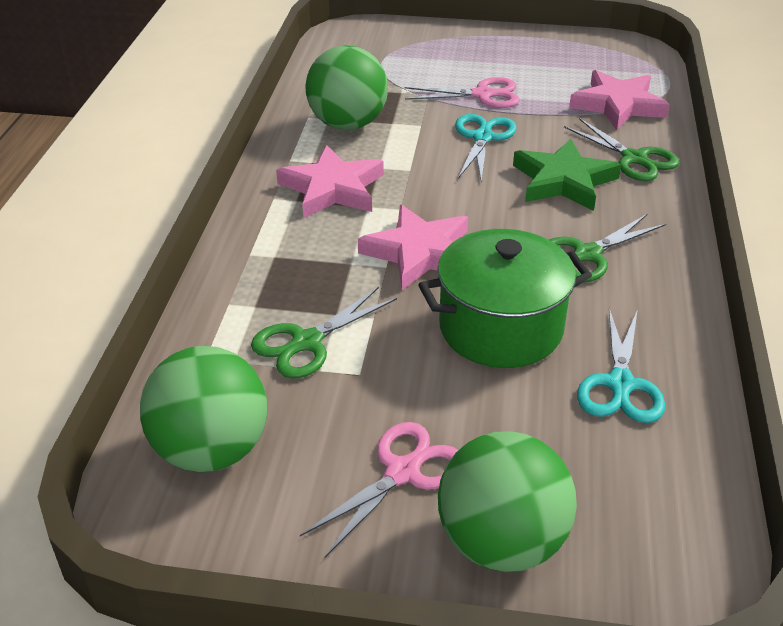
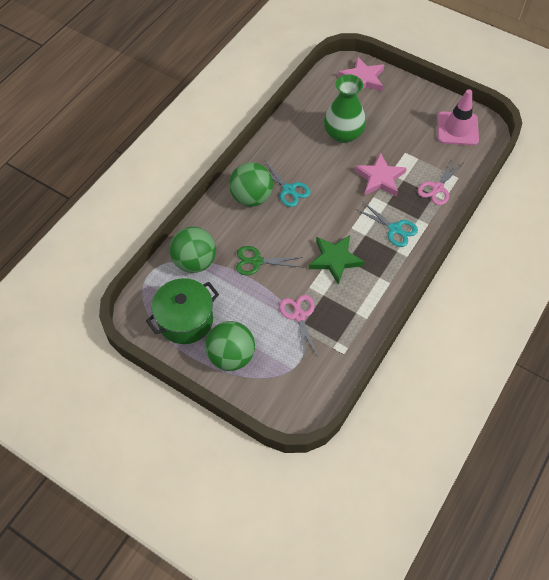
green scissors: 3 -> 1
green vase: 0 -> 1
pink star: 3 -> 2
pink traffic cone: 0 -> 1

